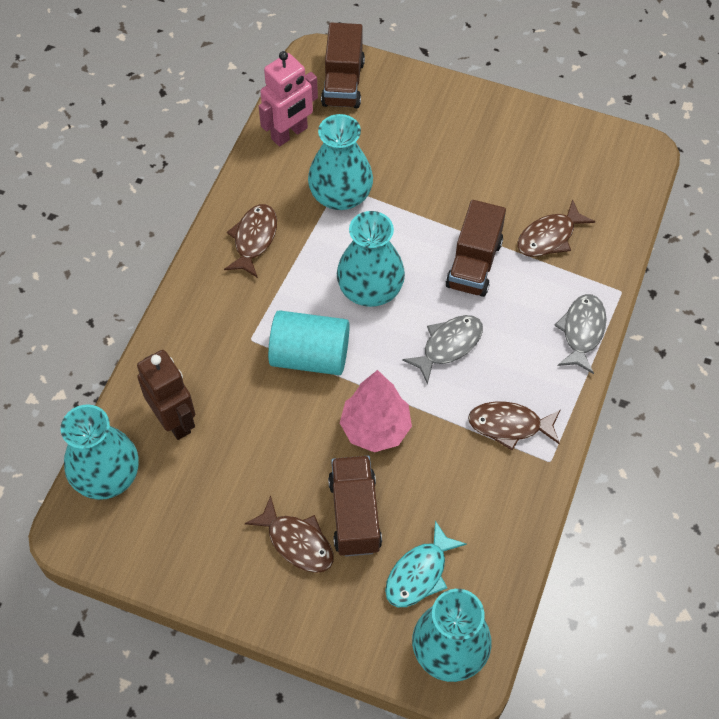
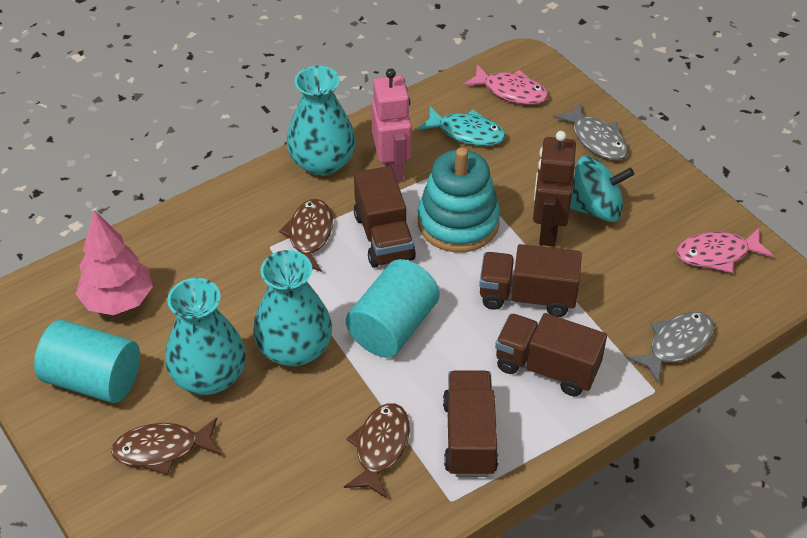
brown fish: 4 -> 3
brown truck: 3 -> 4
pink fish: 0 -> 2
turquoise cylinder: 1 -> 2
turquoise spinning top: 0 -> 1
turquoise stacking toy: 0 -> 1
turquoise vase: 4 -> 3

